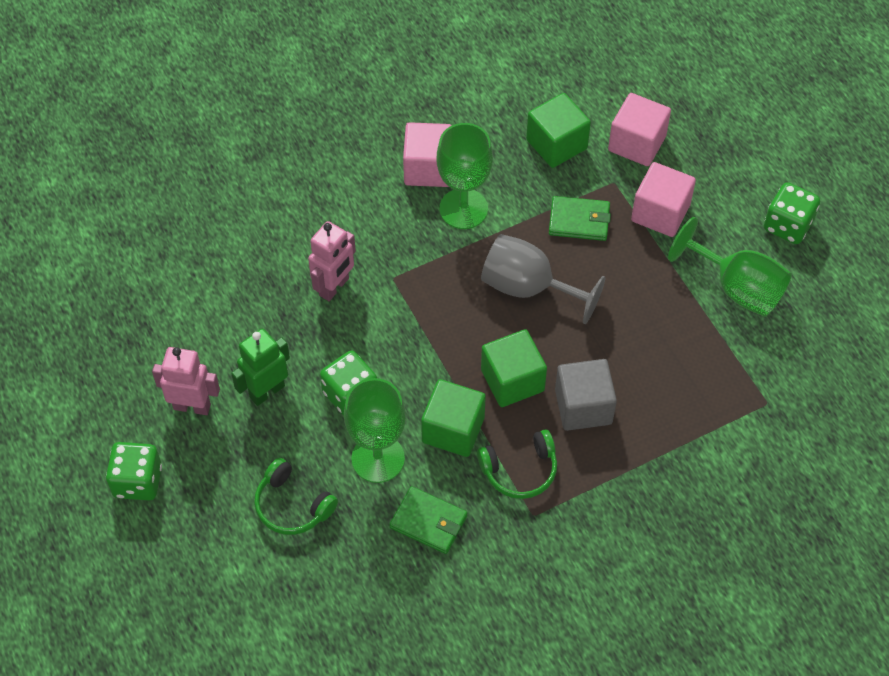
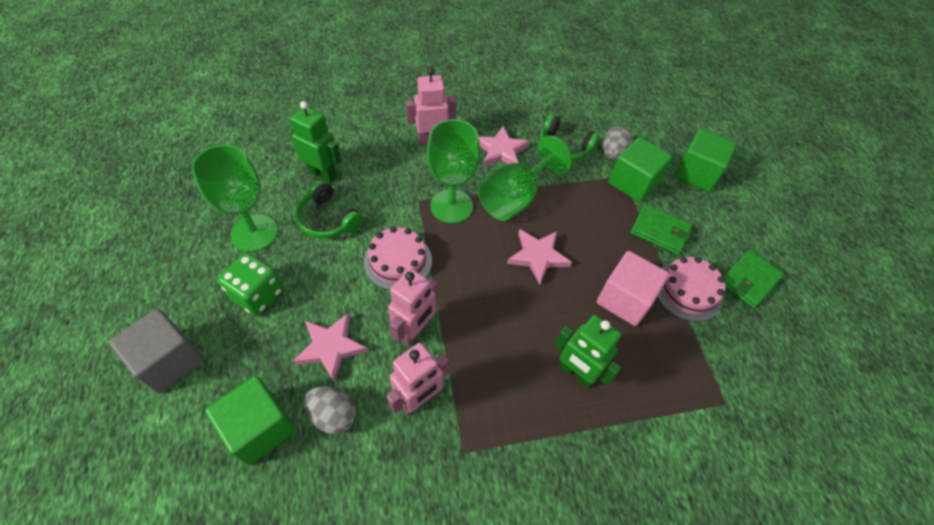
green dice: 3 -> 1
green robot: 1 -> 2
grey egg: 0 -> 2
grey goblet: 1 -> 0
pink cake: 0 -> 2
pink cube: 3 -> 1
pink robot: 2 -> 3
pink star: 0 -> 3

